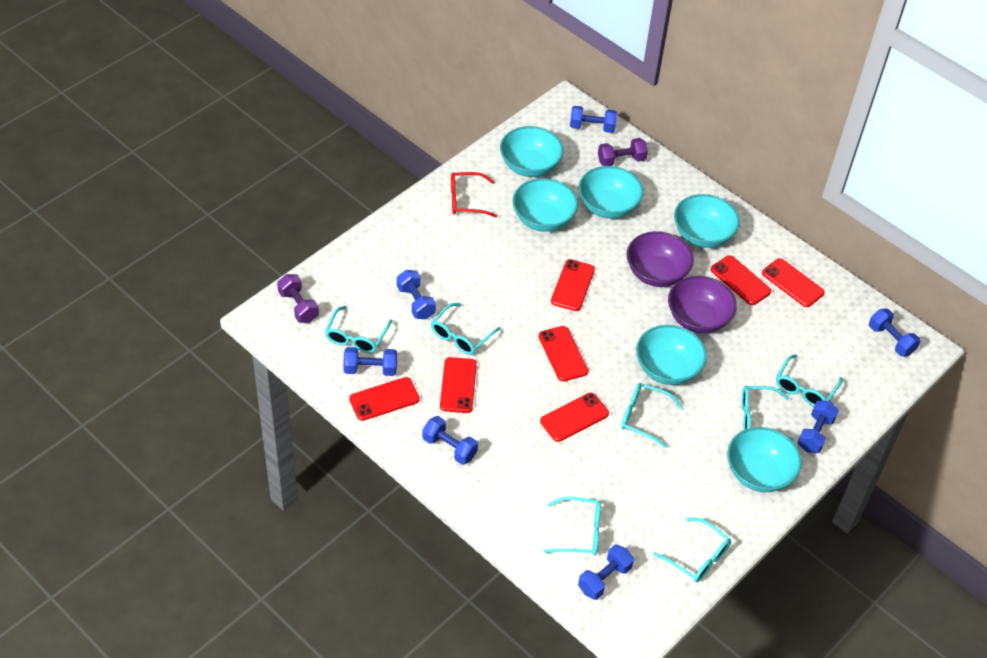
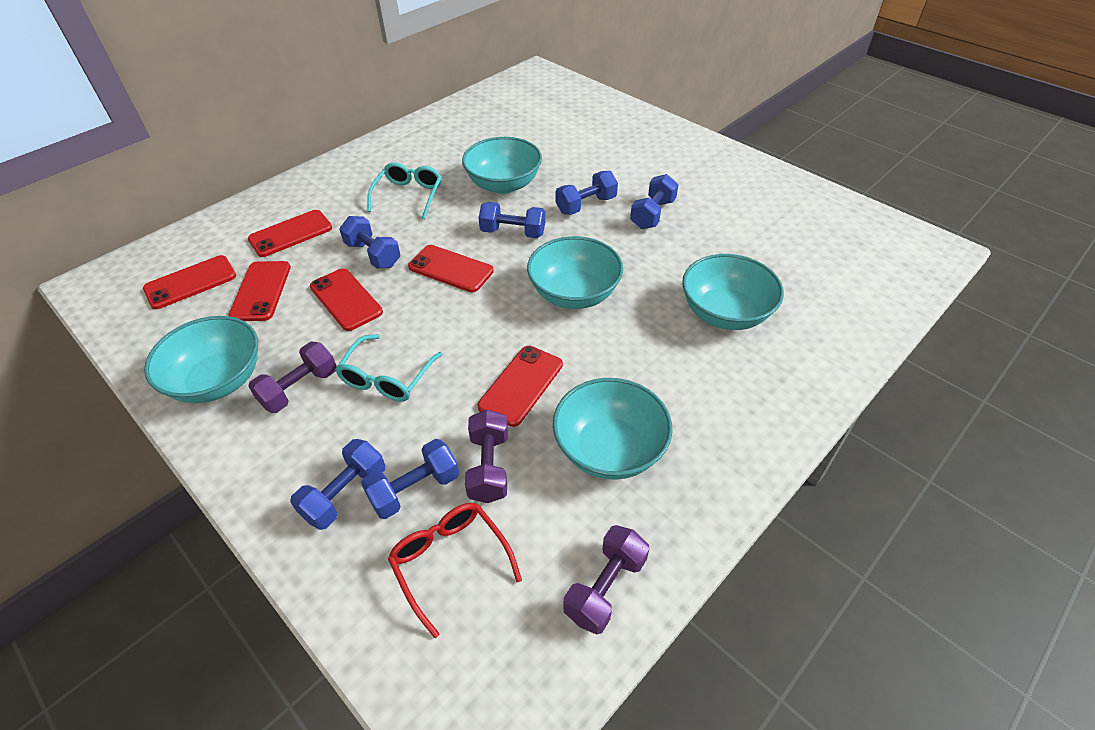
blue dumbbell: 7 -> 6
purple bowl: 2 -> 0
purple dumbbell: 2 -> 3
red phone: 7 -> 6
turquoise bowl: 6 -> 5
turquoise glasses: 7 -> 2

